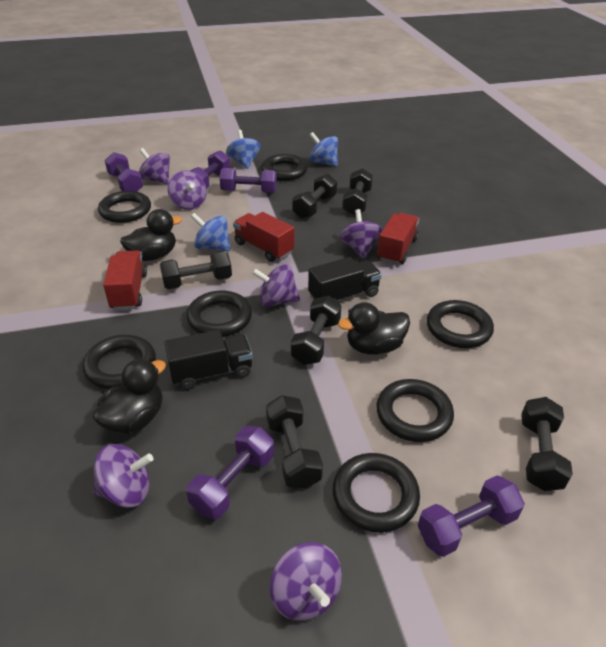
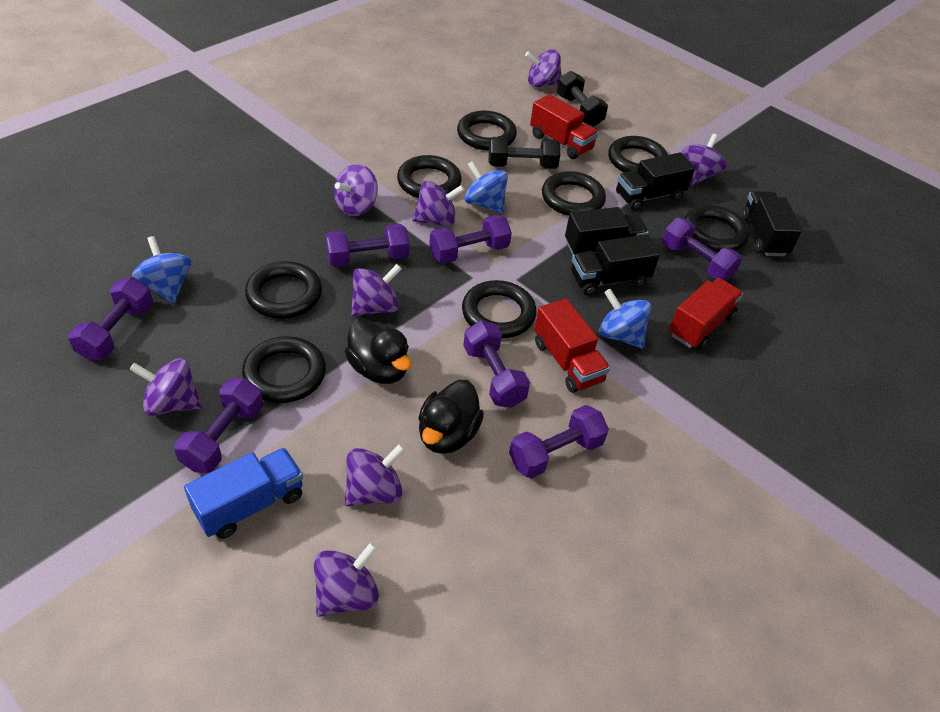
black duck: 3 -> 2
black dumbbell: 6 -> 2
black ring: 7 -> 8
black truck: 2 -> 4
blue truck: 0 -> 1
purple dumbbell: 5 -> 7
purple spinning top: 6 -> 8

